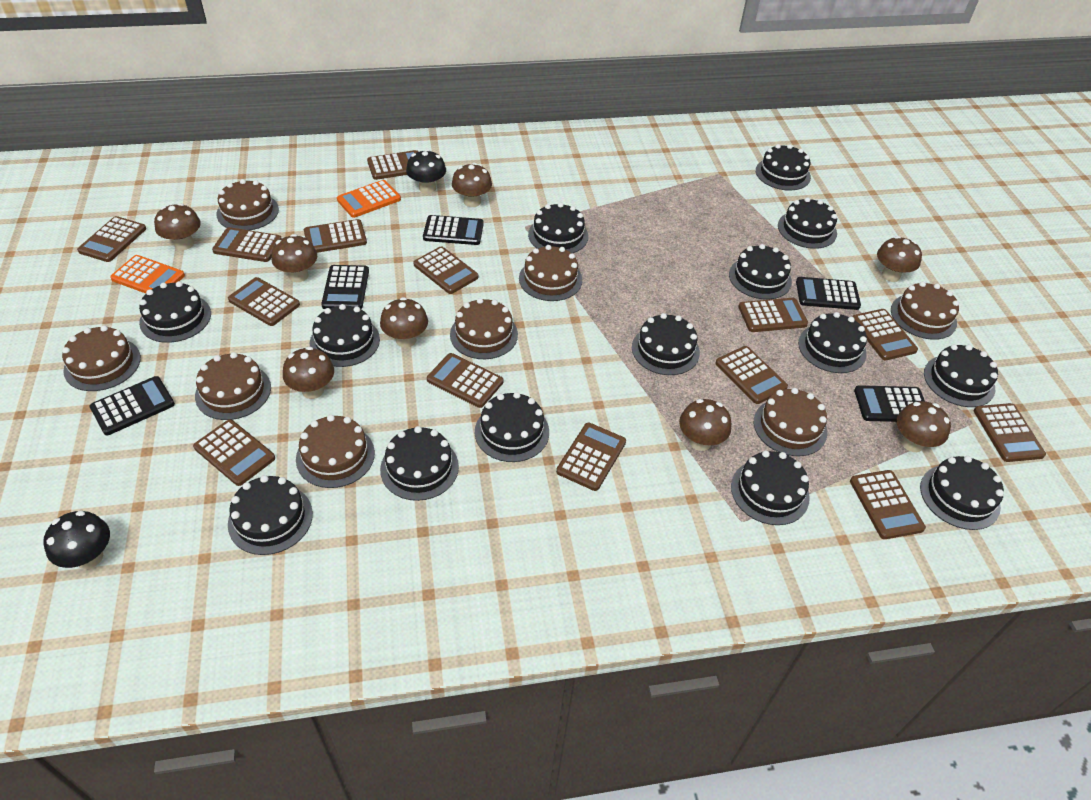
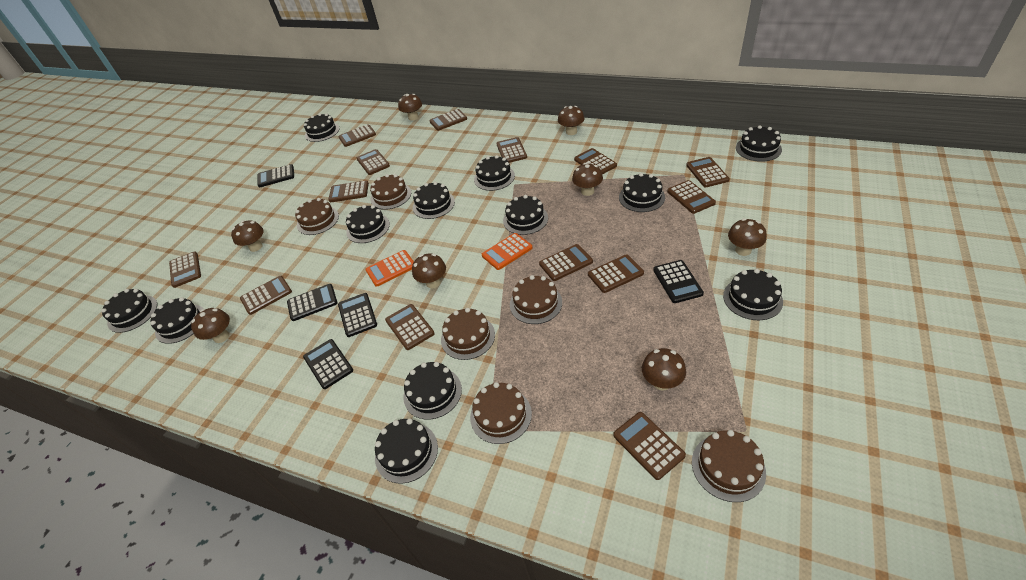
black cake: 14 -> 12
black mushroom: 2 -> 0
brown cake: 8 -> 6

